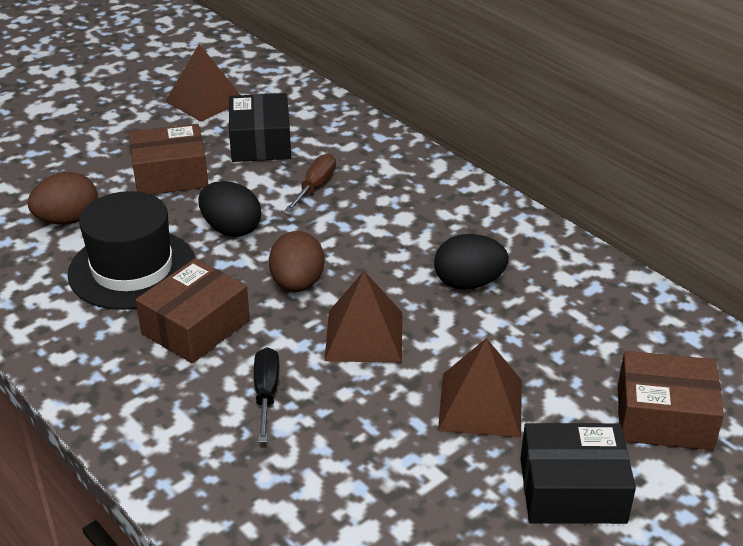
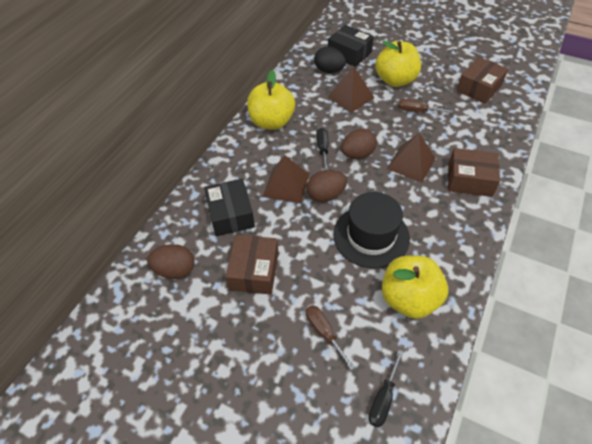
black egg: 2 -> 1
black screwdriver: 1 -> 2
brown egg: 2 -> 3
brown screwdriver: 1 -> 2
yellow apple: 0 -> 3

